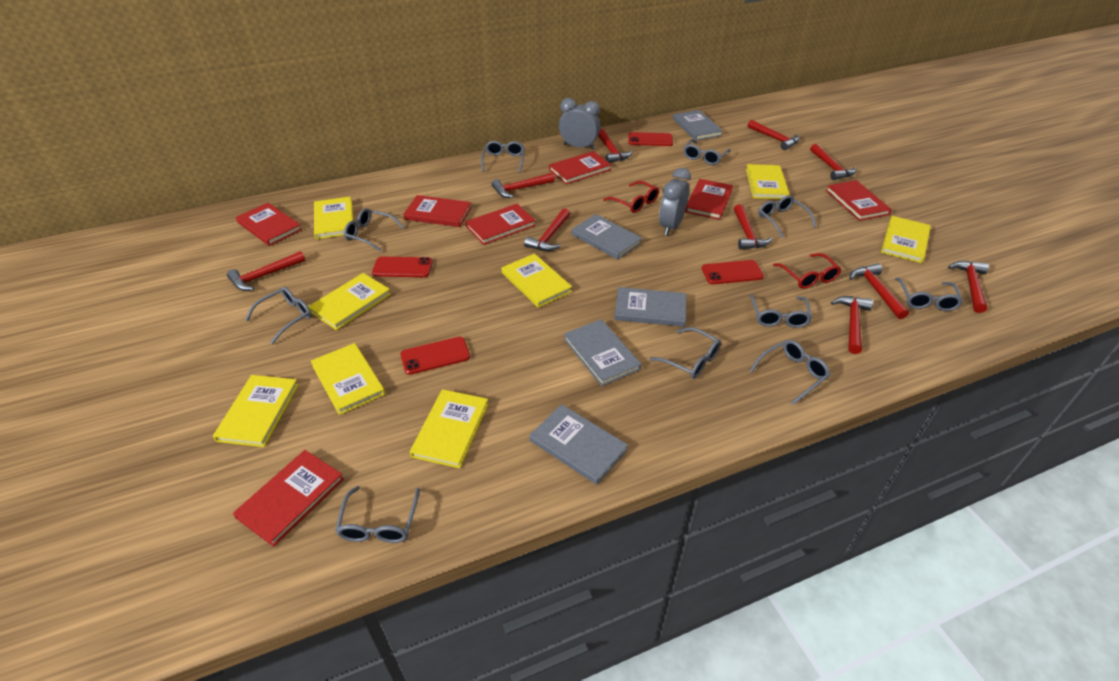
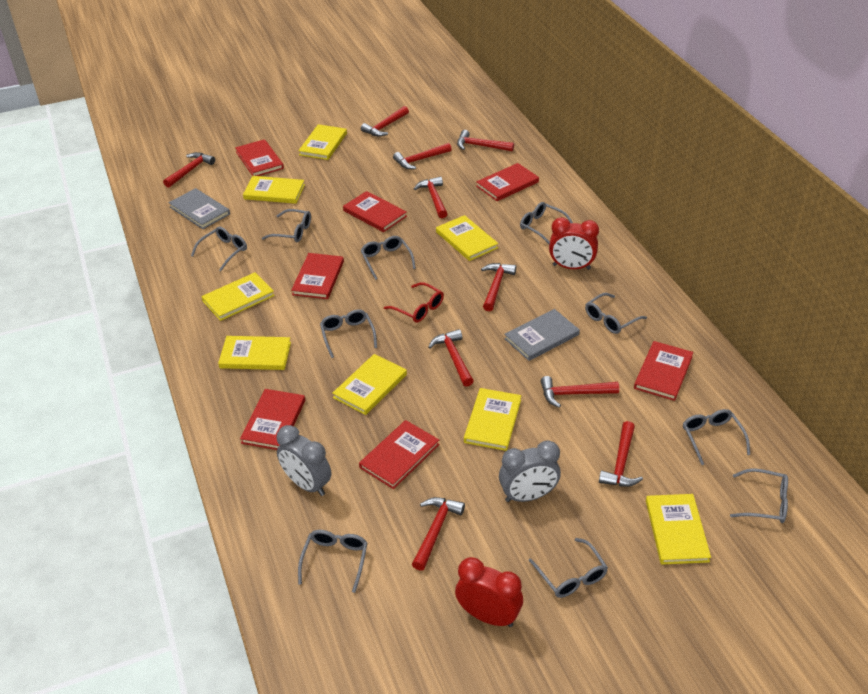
grey book: 5 -> 2
red clock: 0 -> 2
red glasses: 2 -> 1
red phone: 4 -> 0

